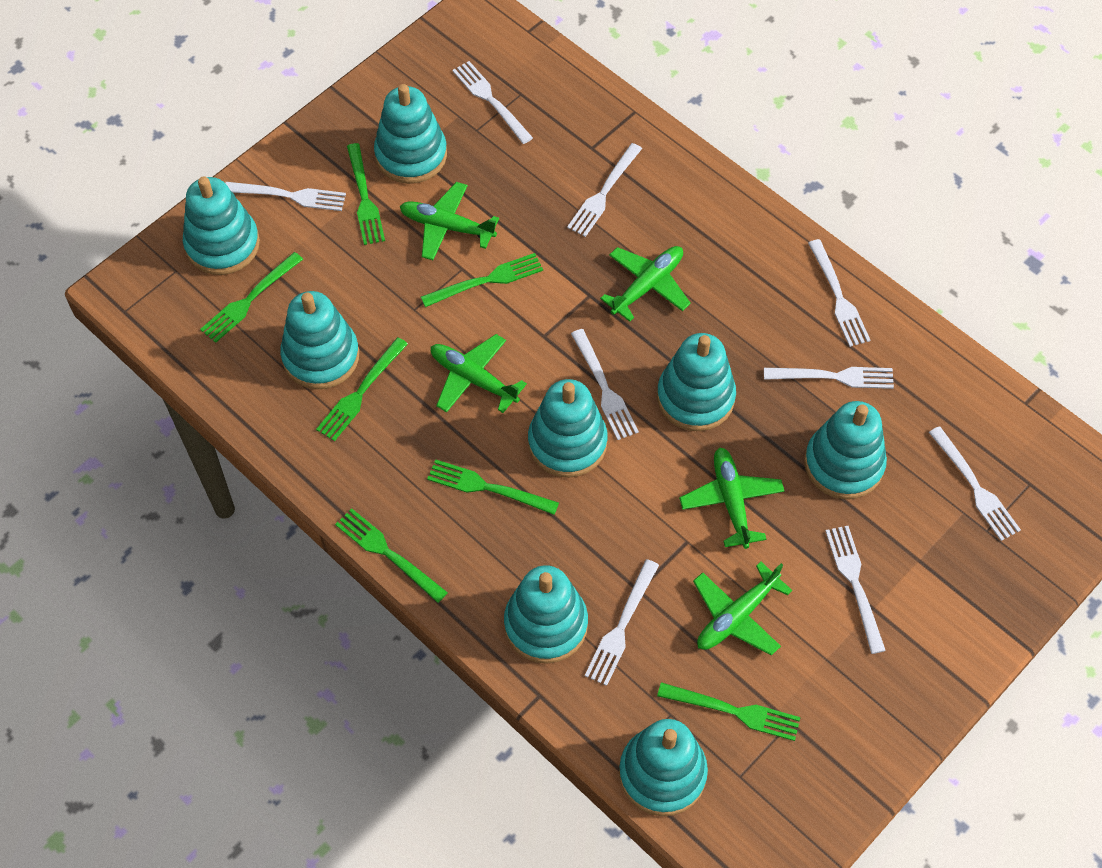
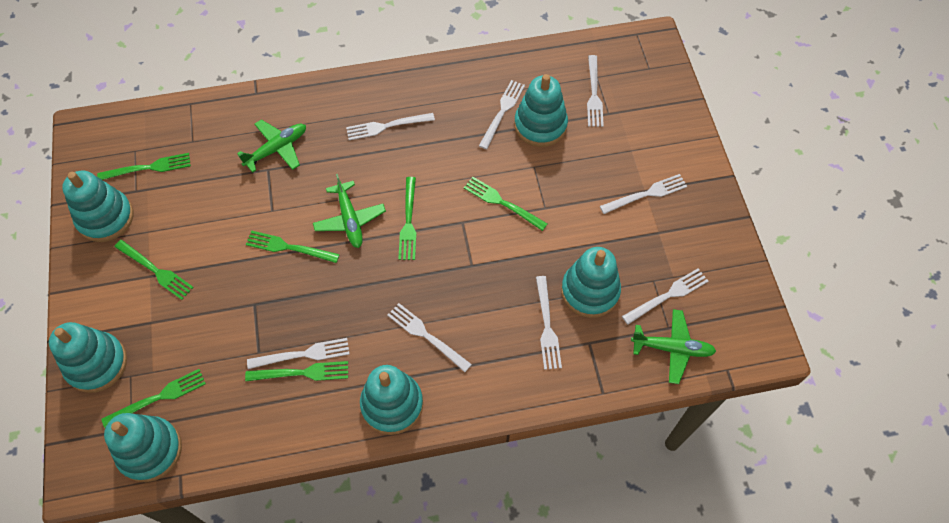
green plane: 5 -> 3
turquoise stacking toy: 8 -> 6
white fork: 9 -> 8

